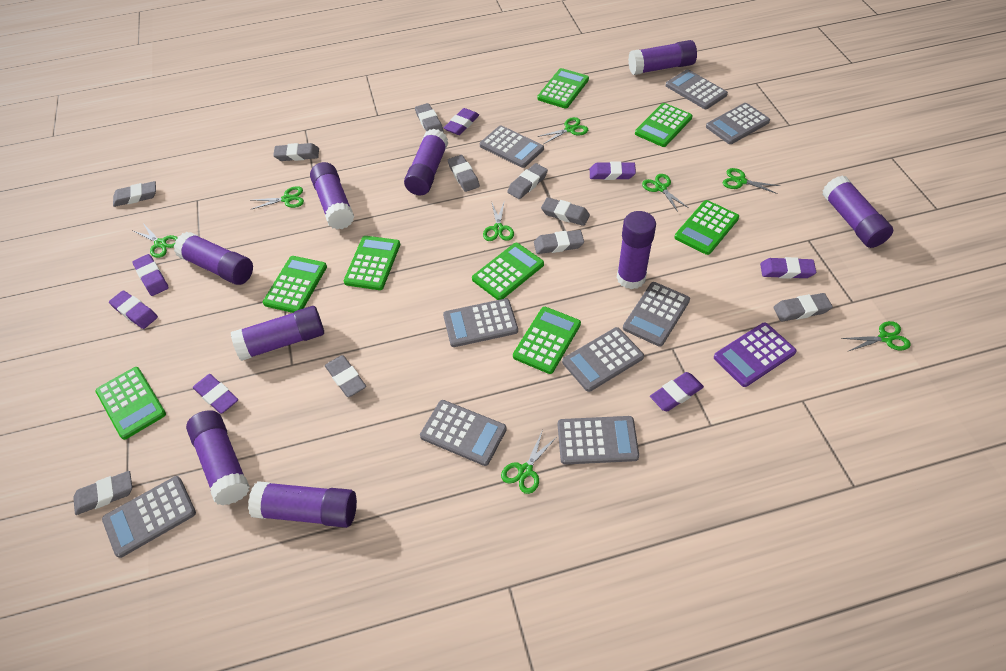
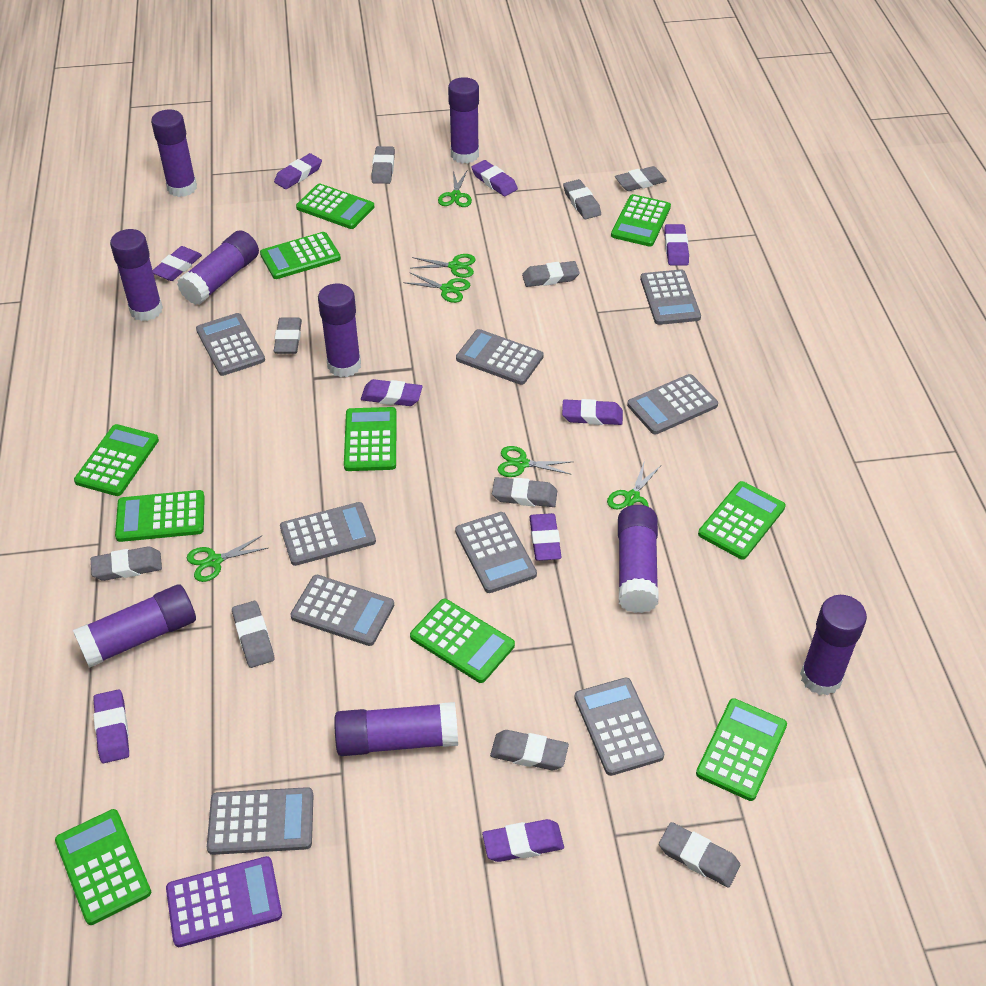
green calculator: 8 -> 10
green scissors: 8 -> 6
purple eraser: 7 -> 9

